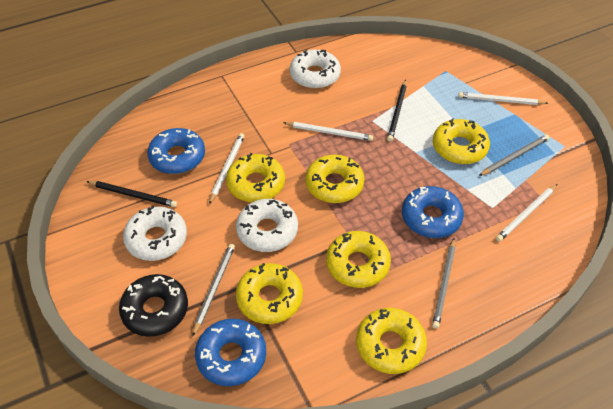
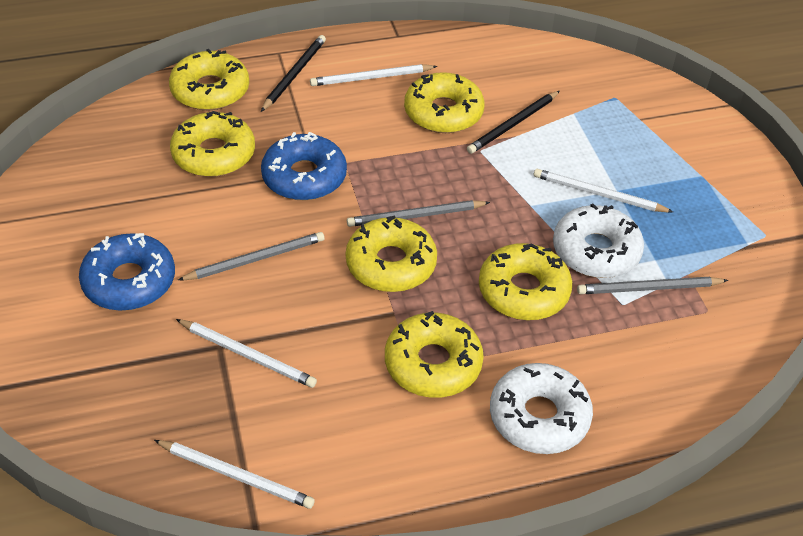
black donut: 1 -> 0
blue donut: 3 -> 2
white donut: 3 -> 2

